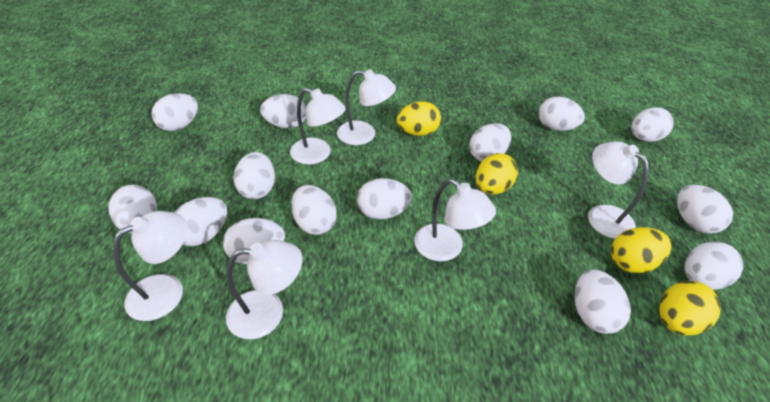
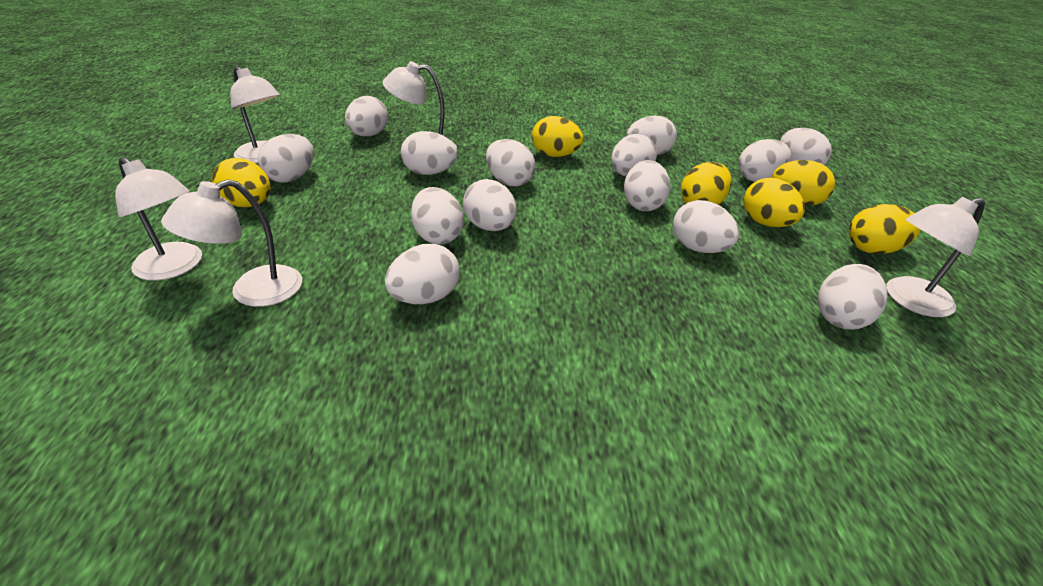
white lamp: 6 -> 5
yellow egg: 4 -> 6

